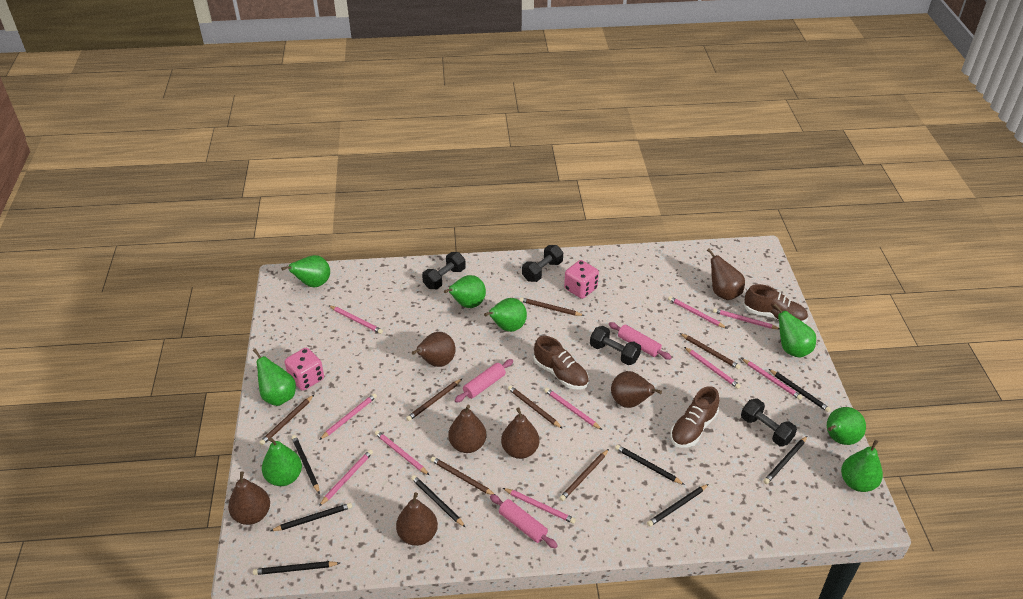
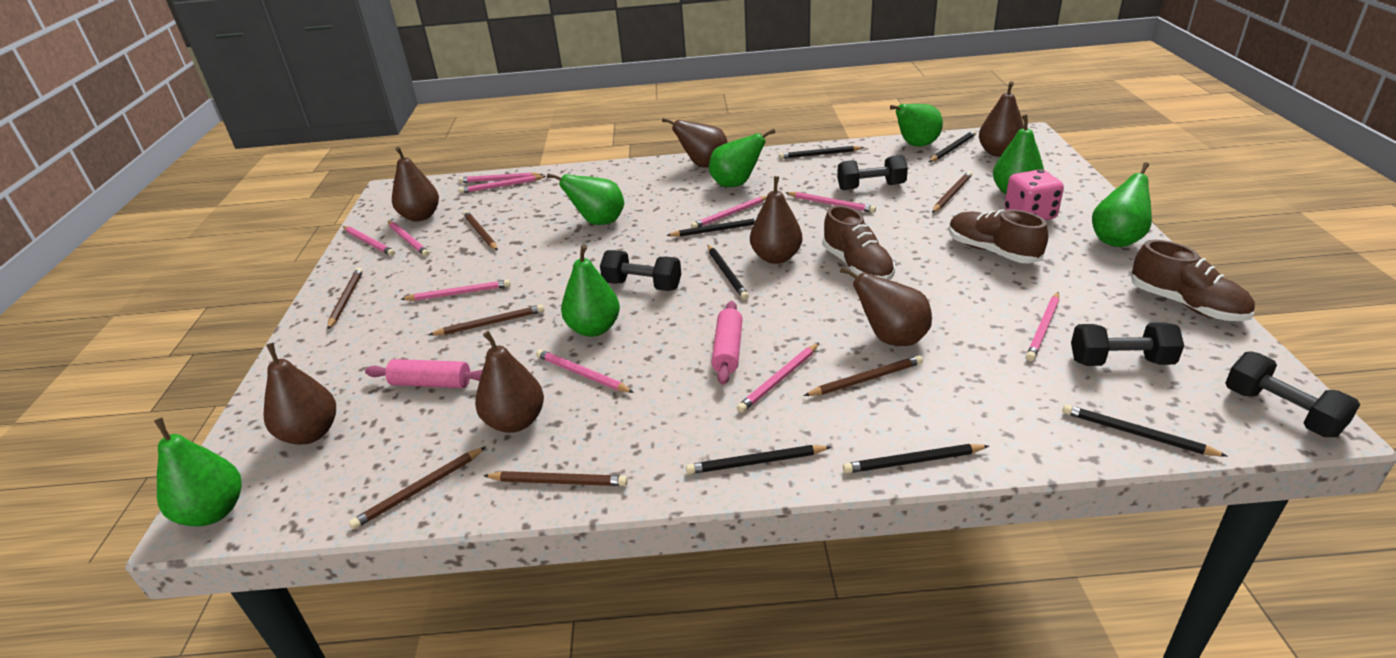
black pencil: 8 -> 7
green pear: 8 -> 7
pink dice: 2 -> 1
pink rolling pin: 3 -> 2

